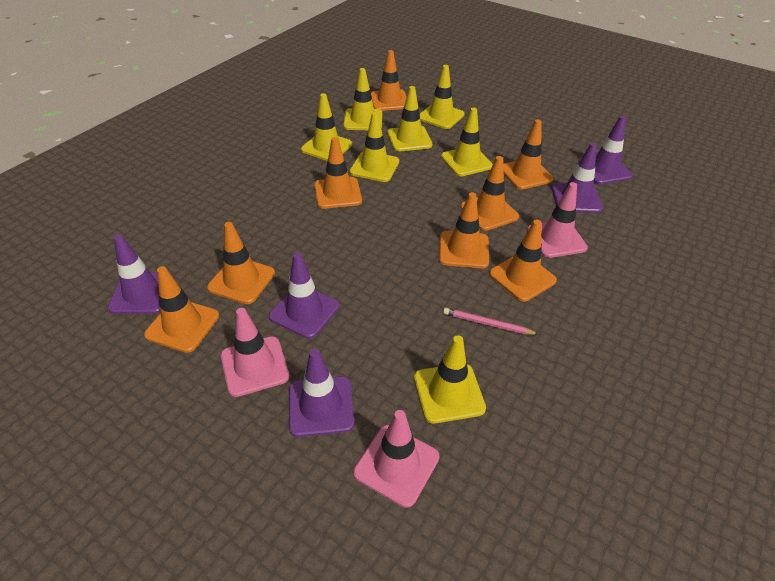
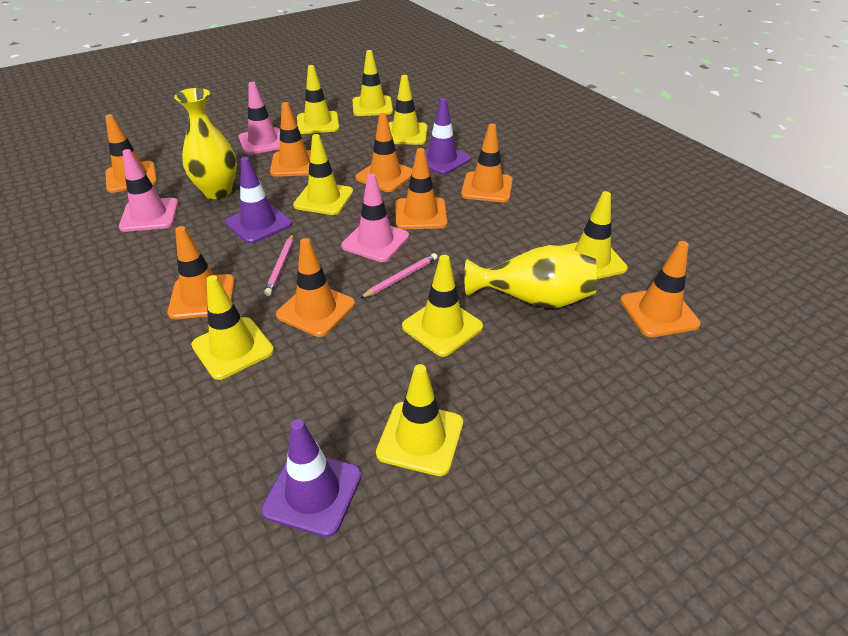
pink pencil: 1 -> 2
purple traffic cone: 5 -> 3
yellow traffic cone: 7 -> 8
yellow vase: 0 -> 2

